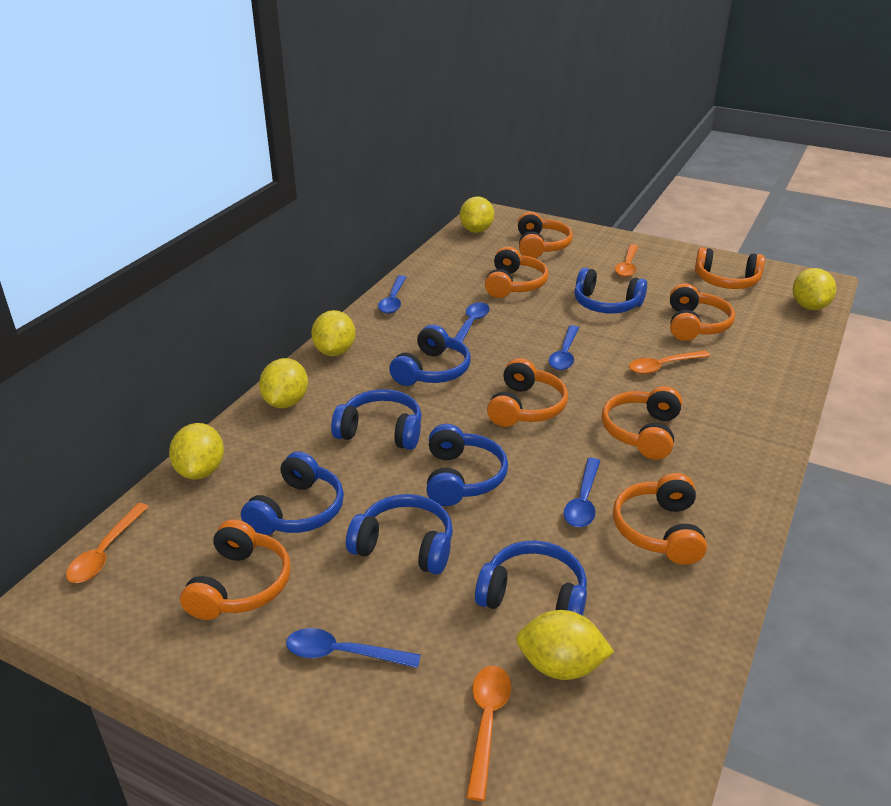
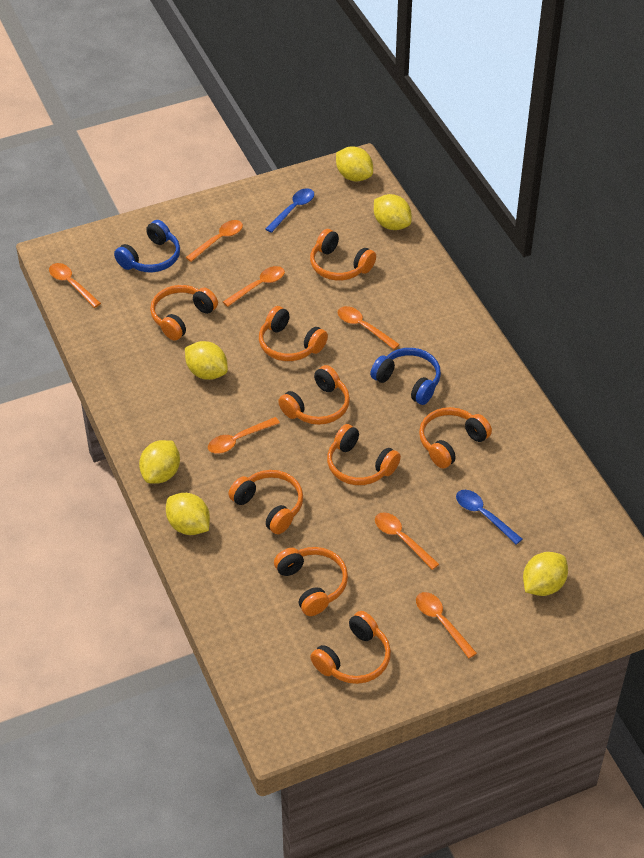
blue headphones: 7 -> 2
blue spoon: 5 -> 2
orange headphones: 8 -> 9
orange spoon: 4 -> 7

